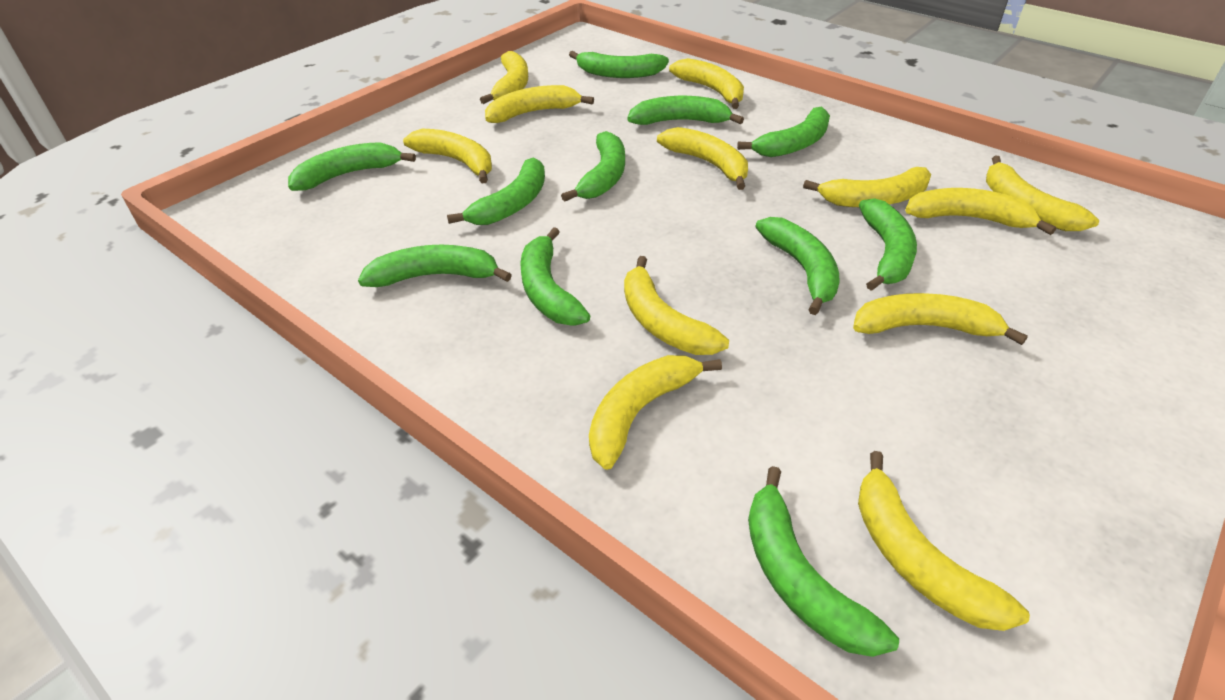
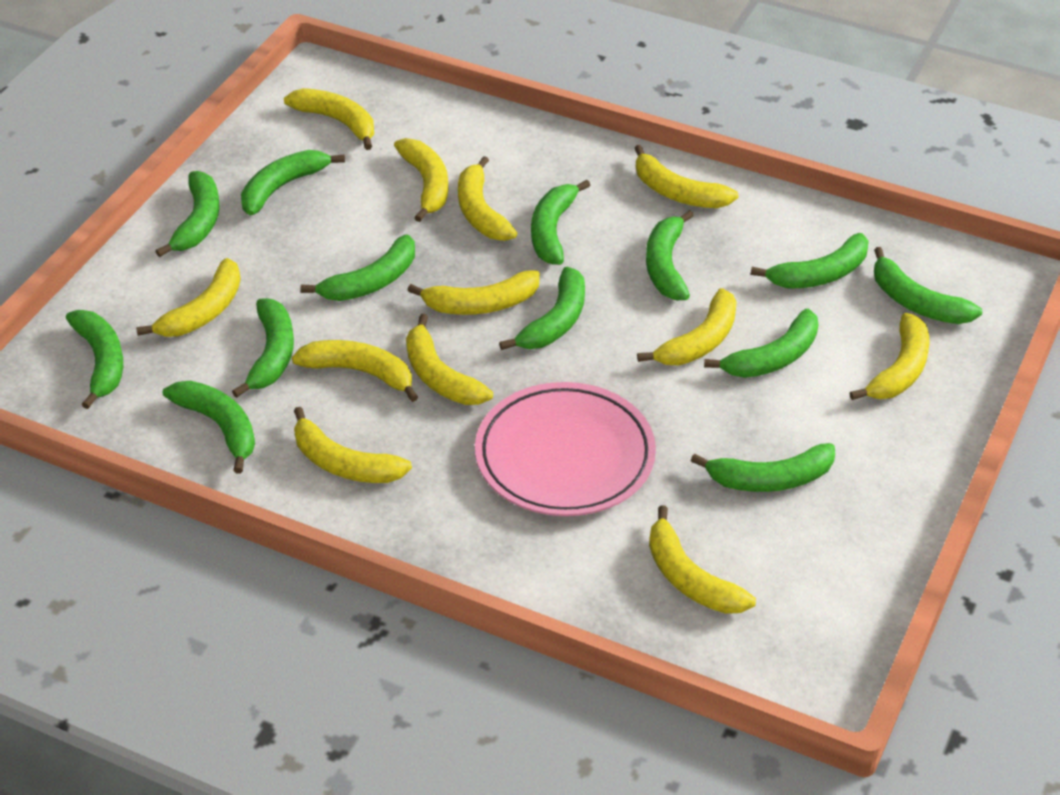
green banana: 11 -> 13
pink plate: 0 -> 1

